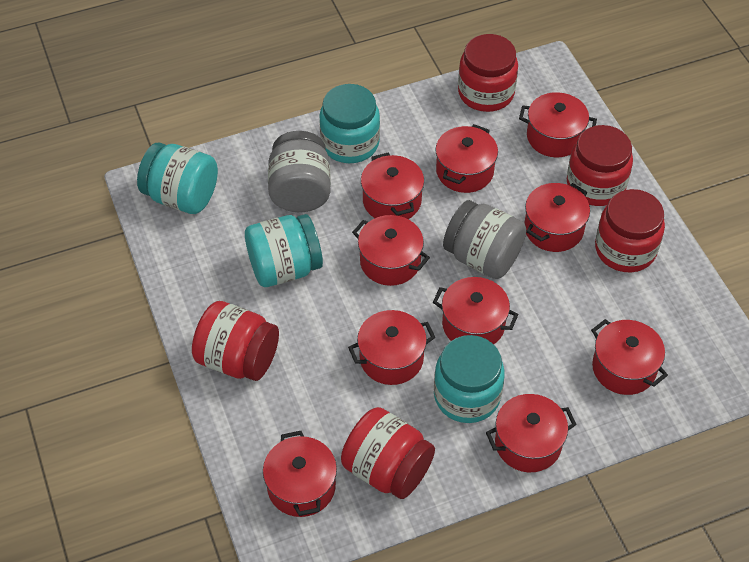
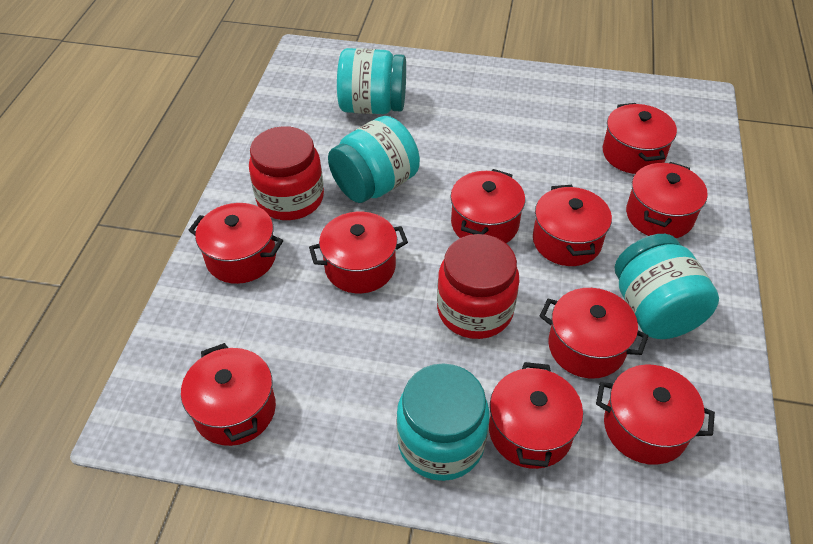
grey jar: 2 -> 0
red jar: 5 -> 2

